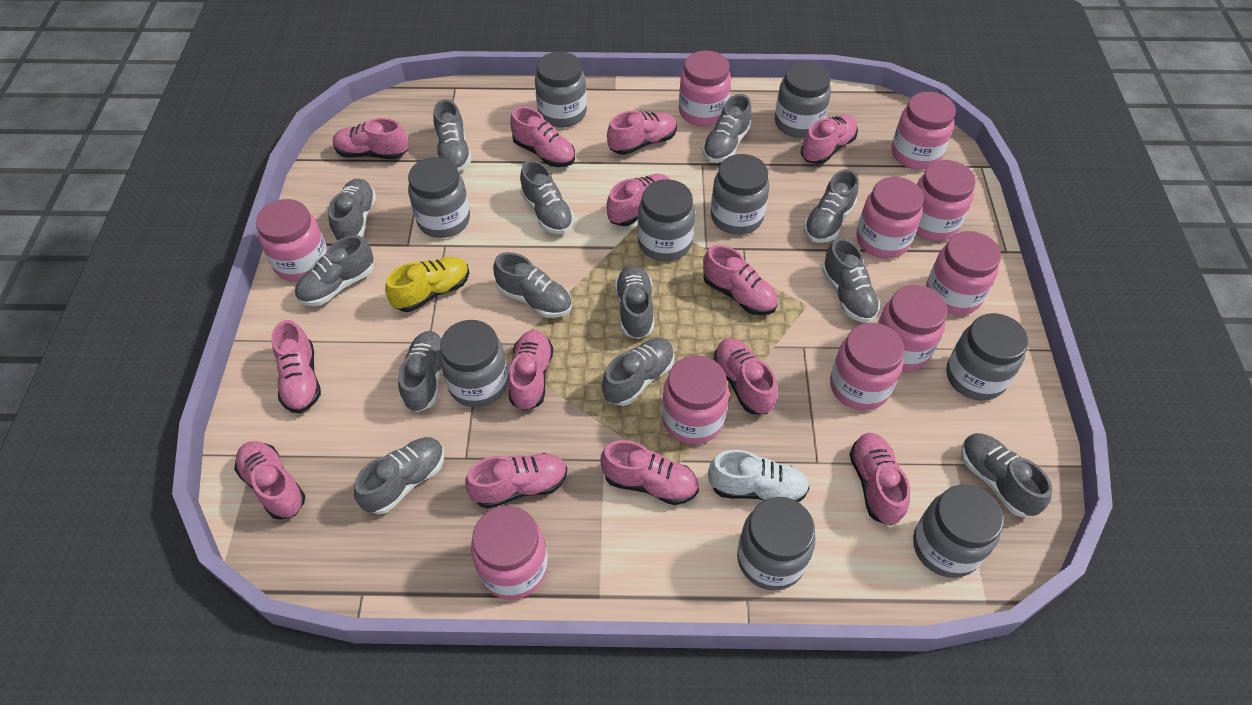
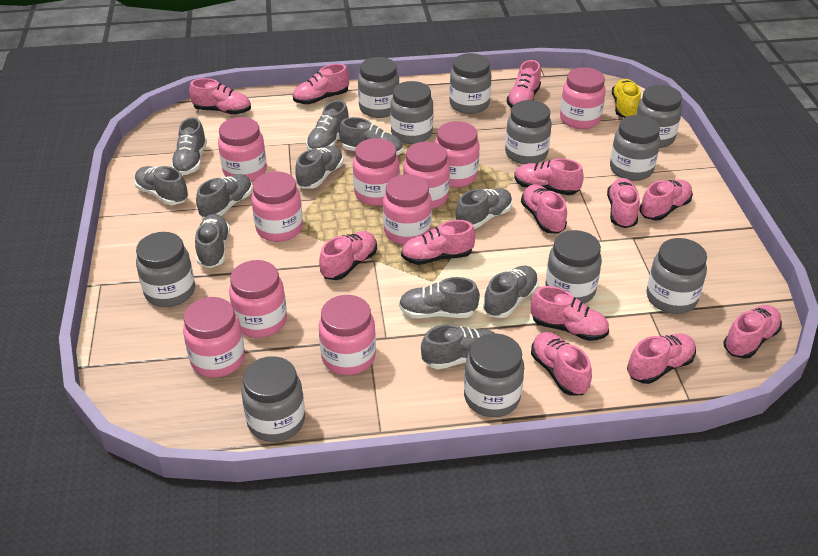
grey jar: 9 -> 11
grey shoe: 13 -> 11
white shoe: 1 -> 0

